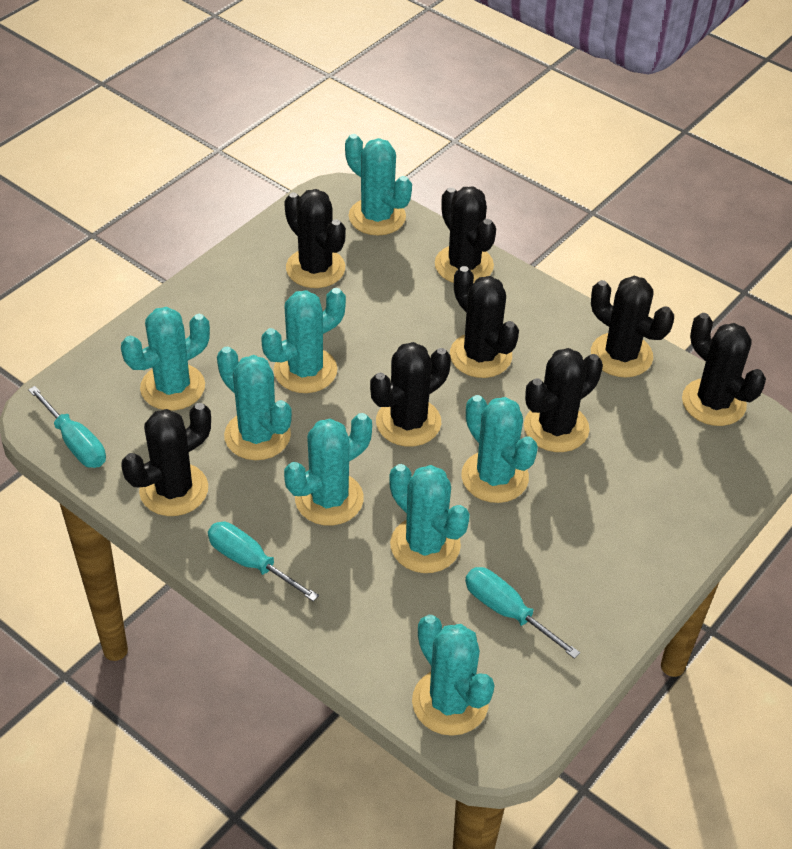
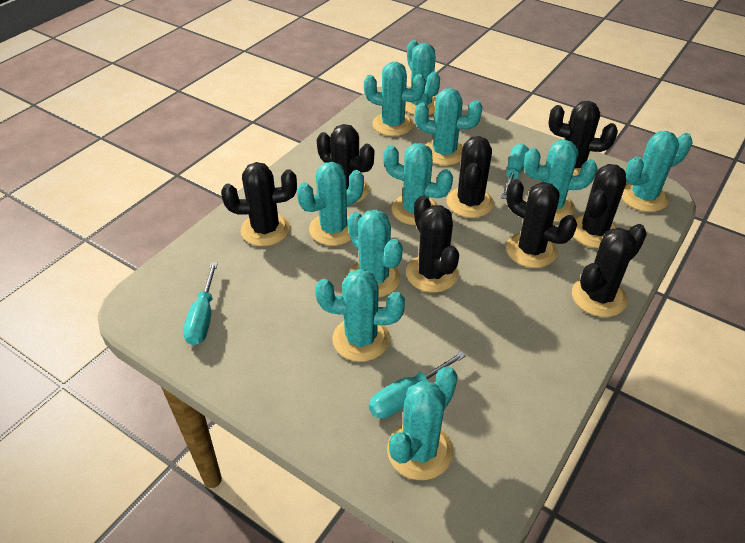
turquoise cactus: 8 -> 10

